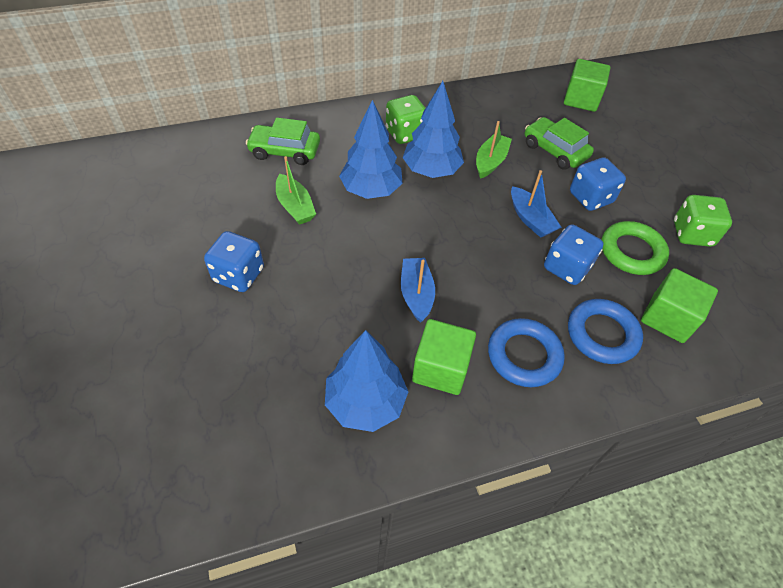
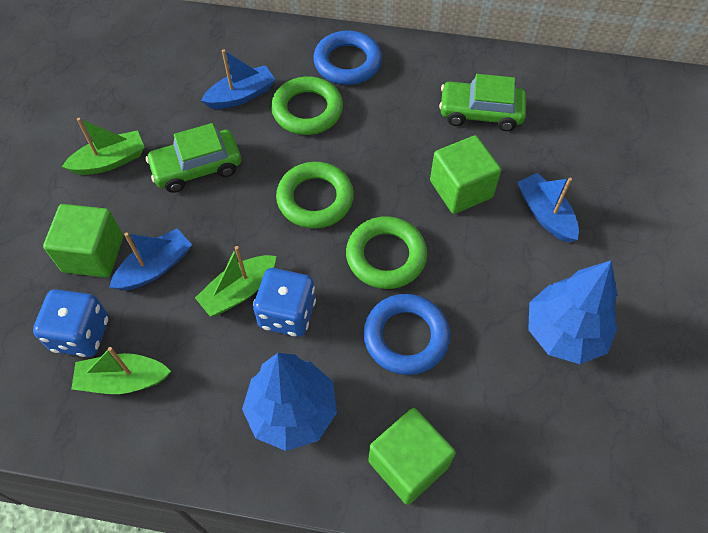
blue boat: 2 -> 3
blue dice: 3 -> 2
blue tree: 3 -> 2
green boat: 2 -> 3
green dice: 2 -> 0
green ring: 1 -> 3

